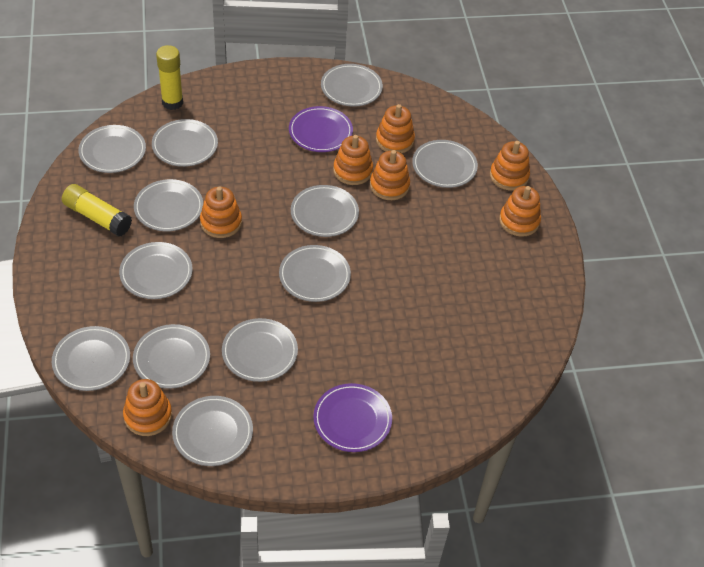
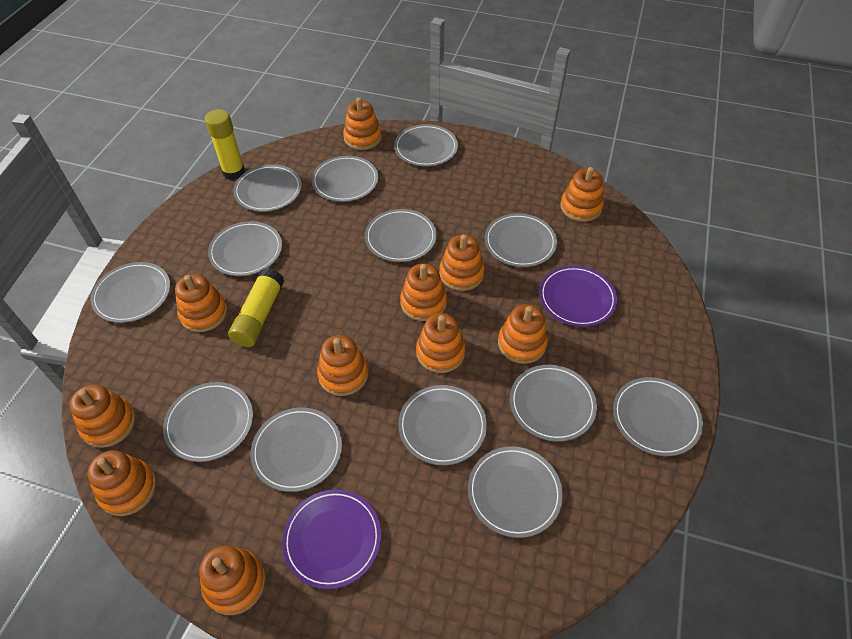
grey plate: 12 -> 13
orange stacking toy: 7 -> 11

